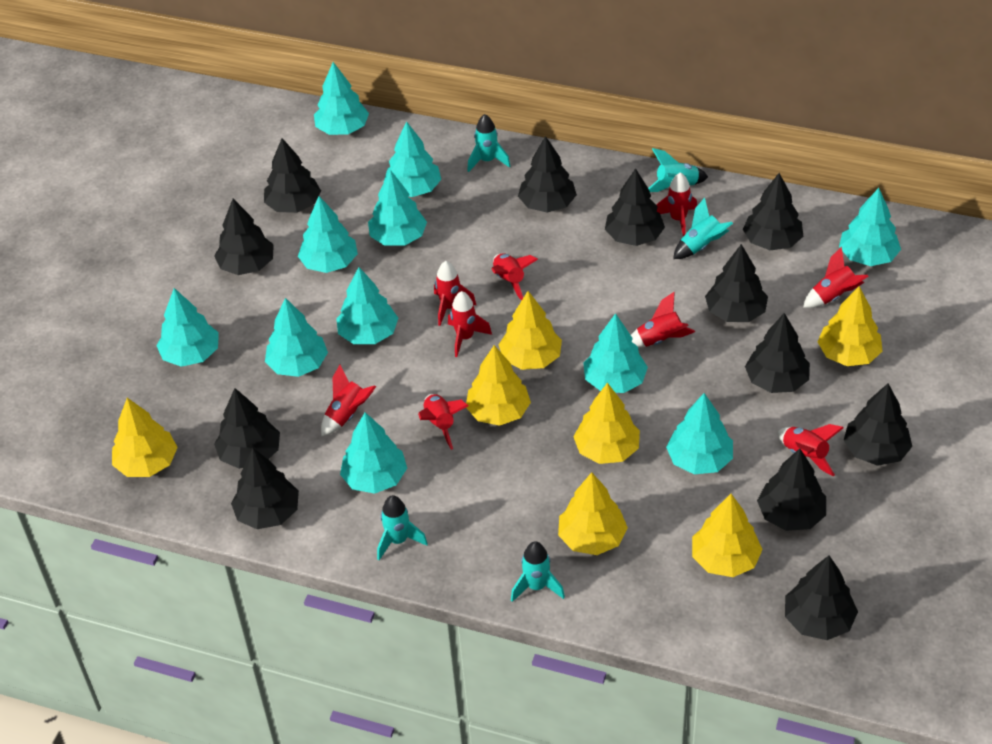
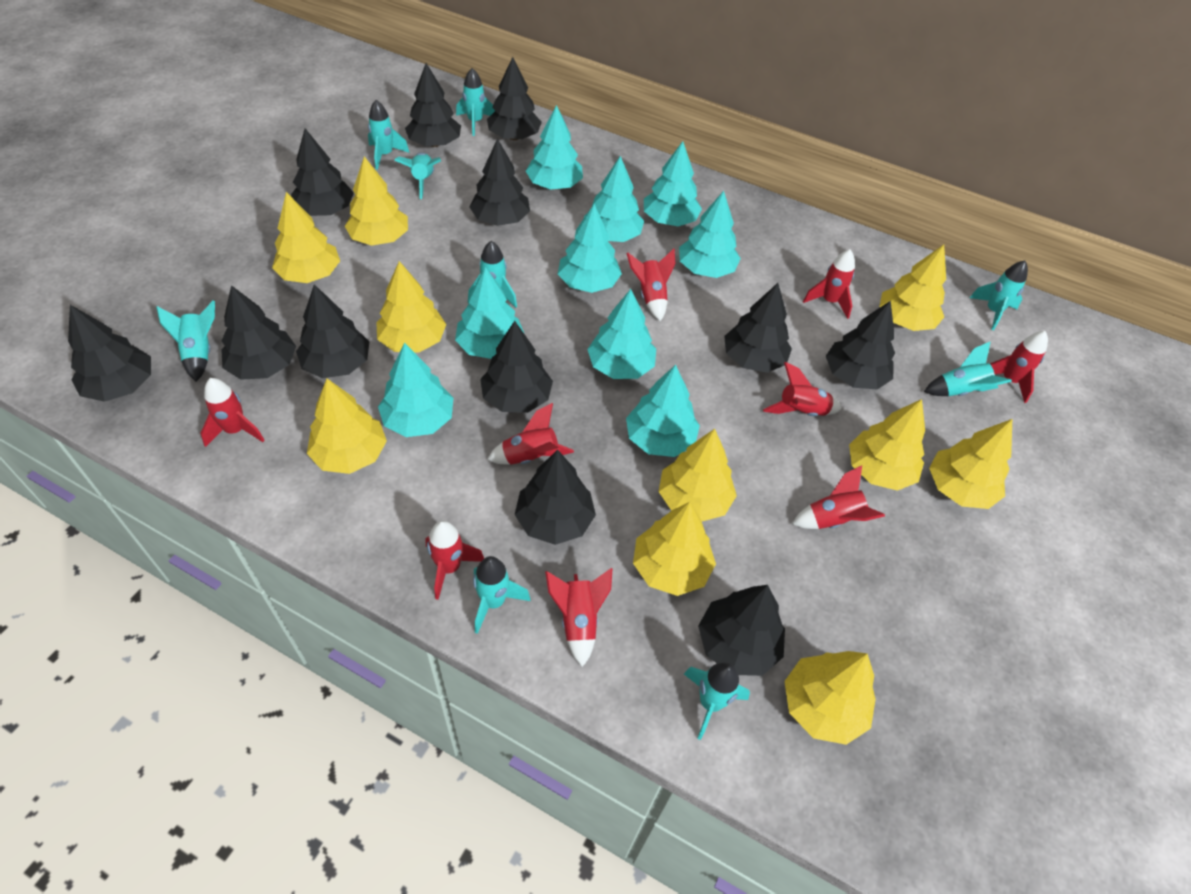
turquoise rocket: 5 -> 9
turquoise tree: 11 -> 9
yellow tree: 7 -> 10

